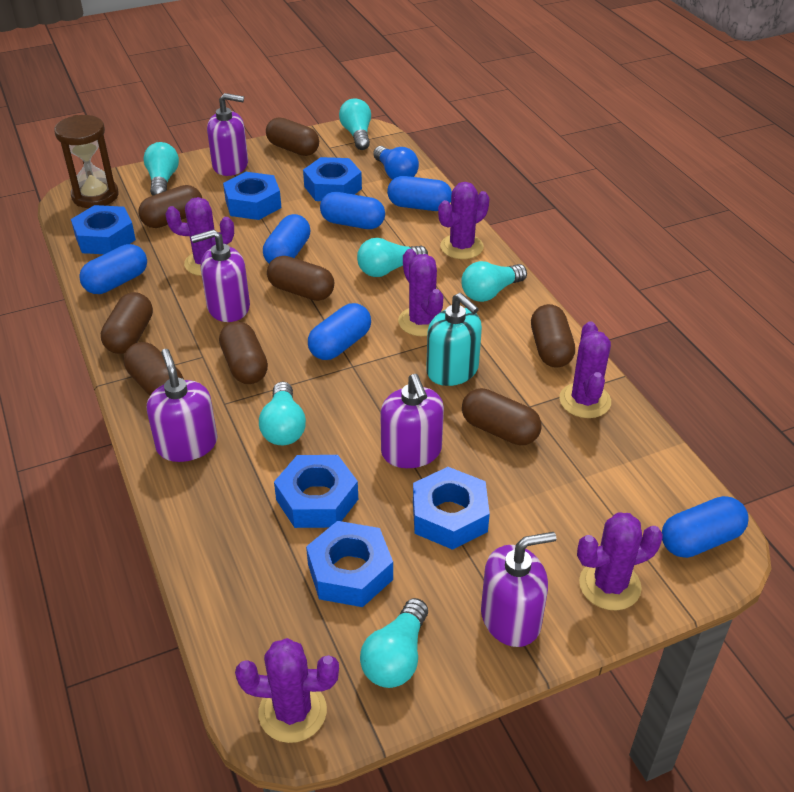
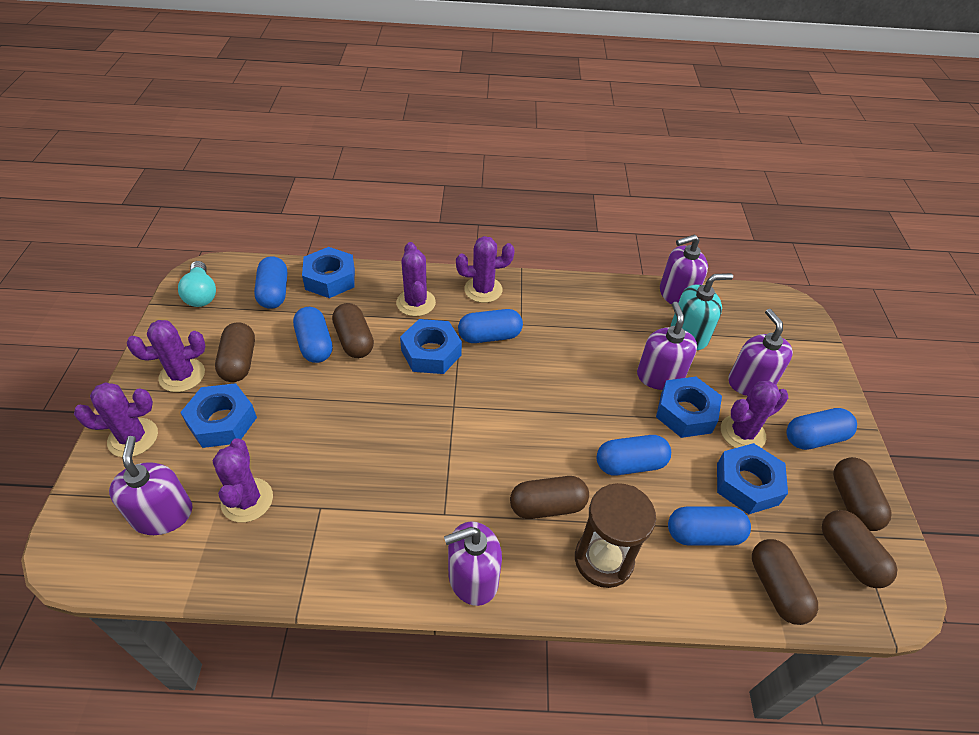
blue light bulb: 1 -> 0
blue nut: 6 -> 5
brown capsule: 8 -> 6
turquoise light bulb: 6 -> 1

